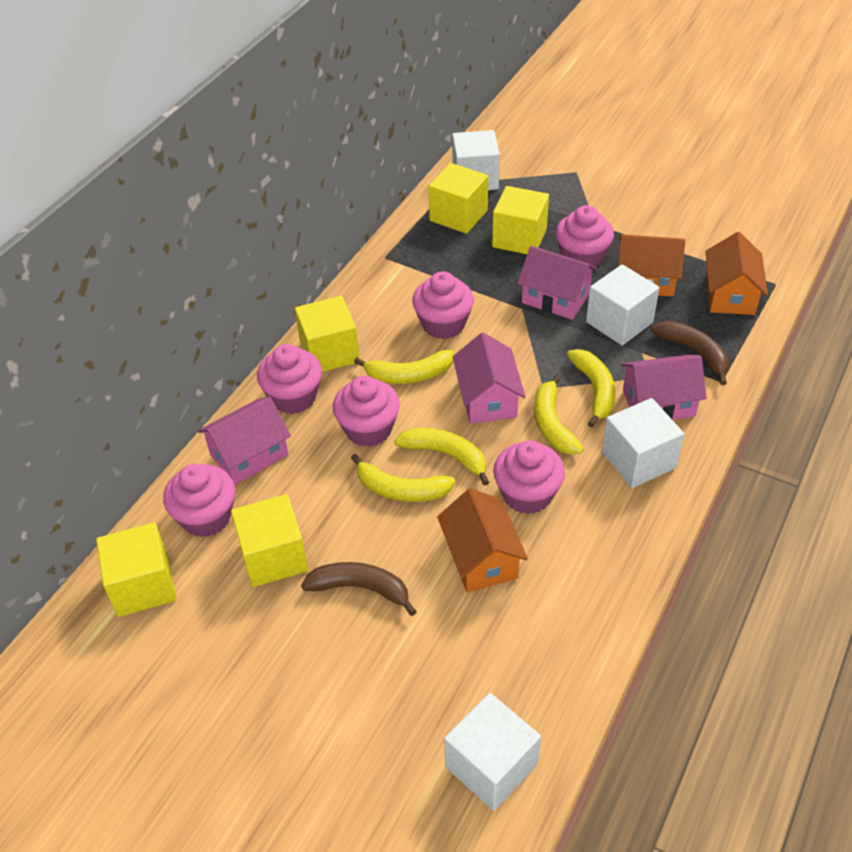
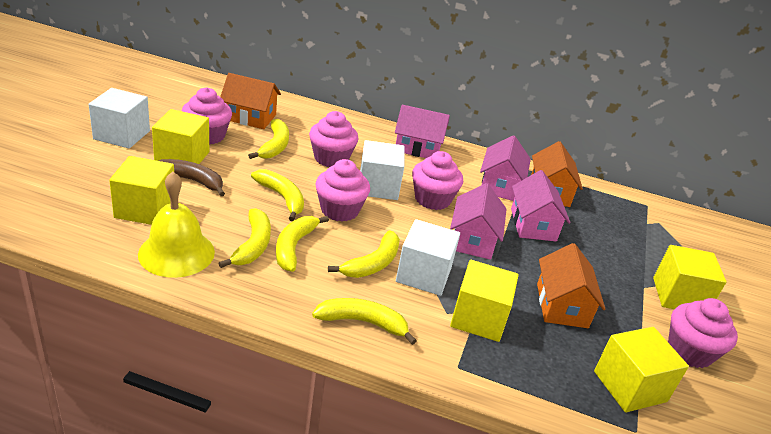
brown banana: 2 -> 1
pink cupcake: 6 -> 5
white cube: 4 -> 3
yellow banana: 5 -> 6
yellow bell: 0 -> 1

